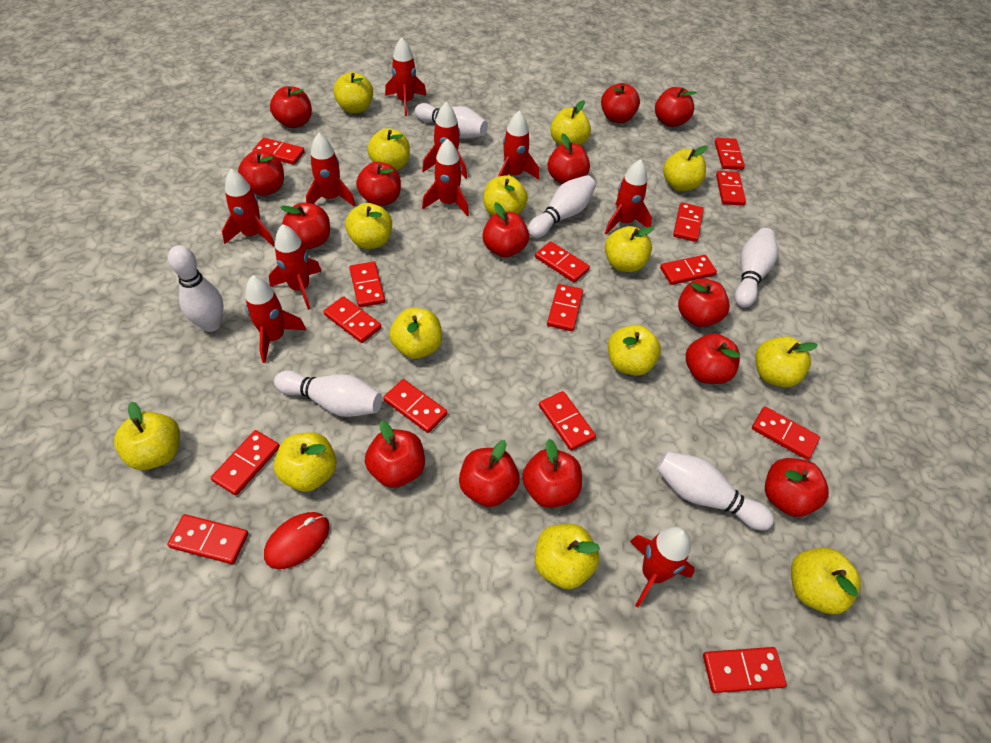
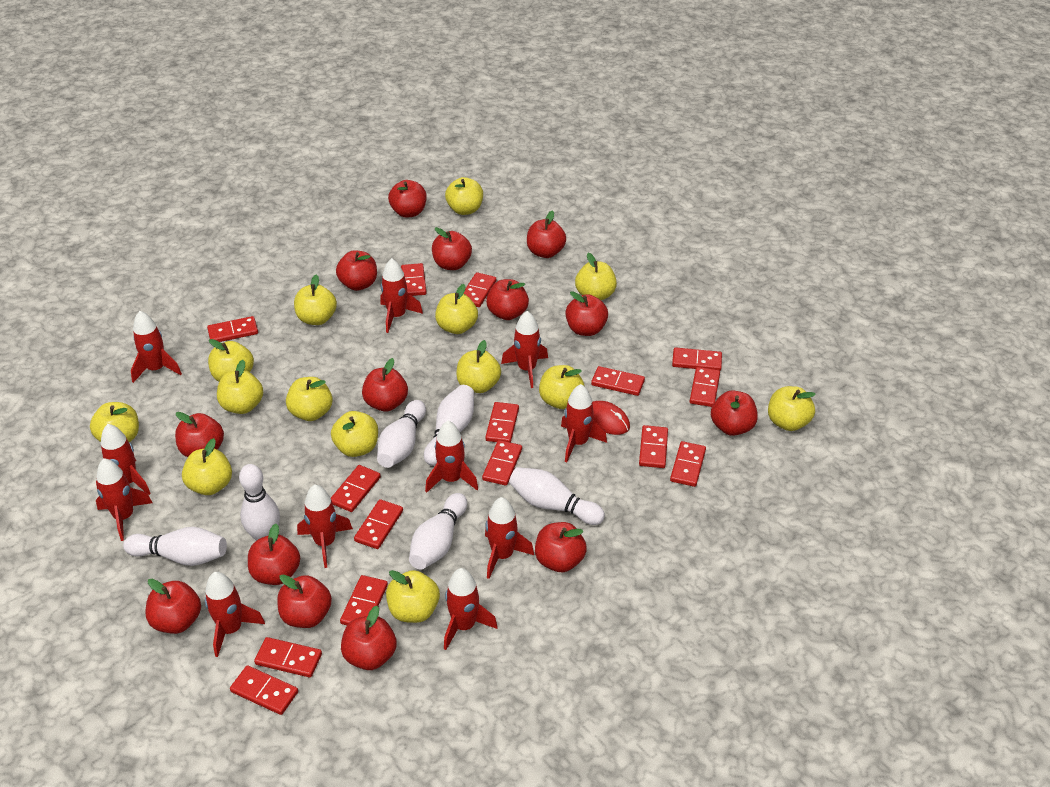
red rocket: 10 -> 11

